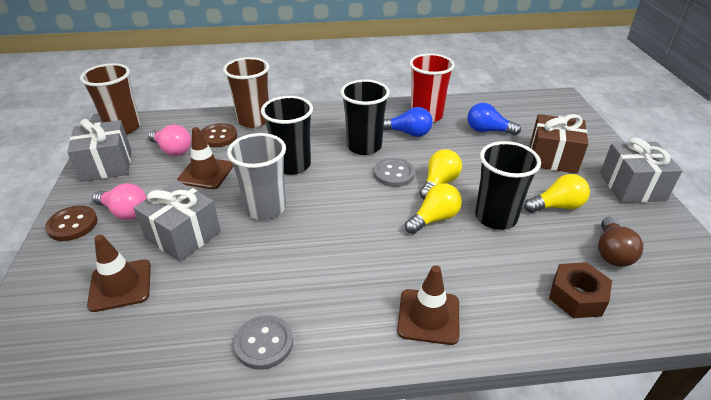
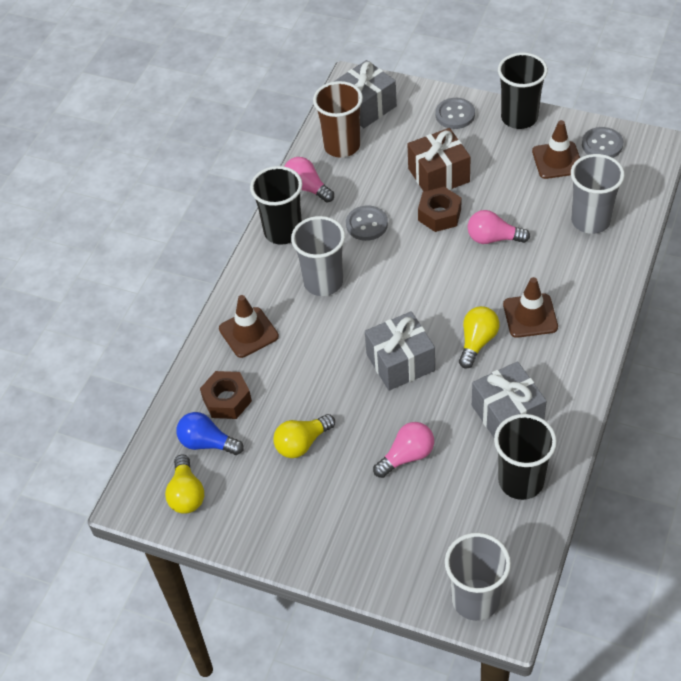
blue light bulb: 2 -> 1
brown button: 2 -> 0
brown cup: 2 -> 1
brown light bulb: 1 -> 0
brown nut: 1 -> 2
grey button: 2 -> 3
grey cup: 1 -> 3
pink light bulb: 2 -> 3
red cup: 1 -> 0

